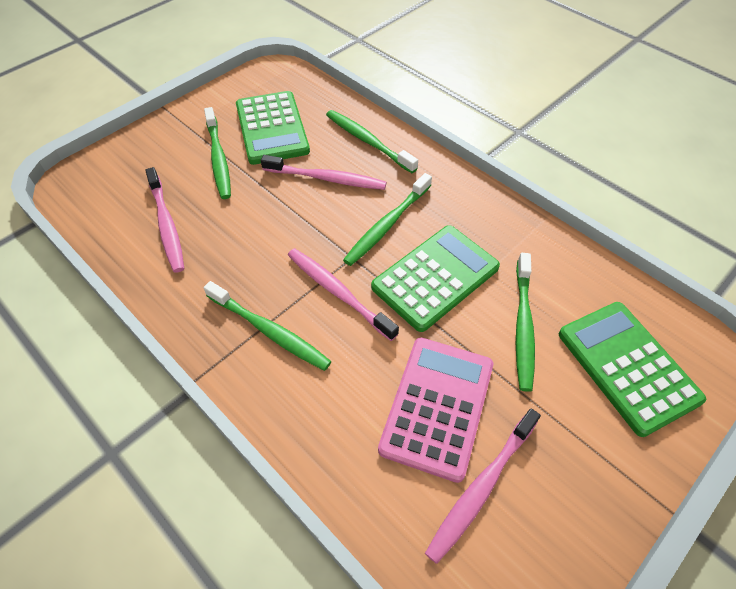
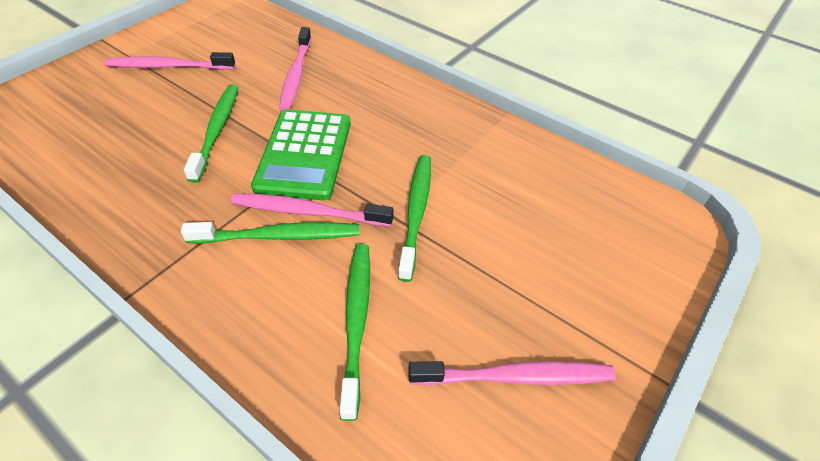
green calculator: 3 -> 1
green toothbrush: 5 -> 4
pink calculator: 1 -> 0

